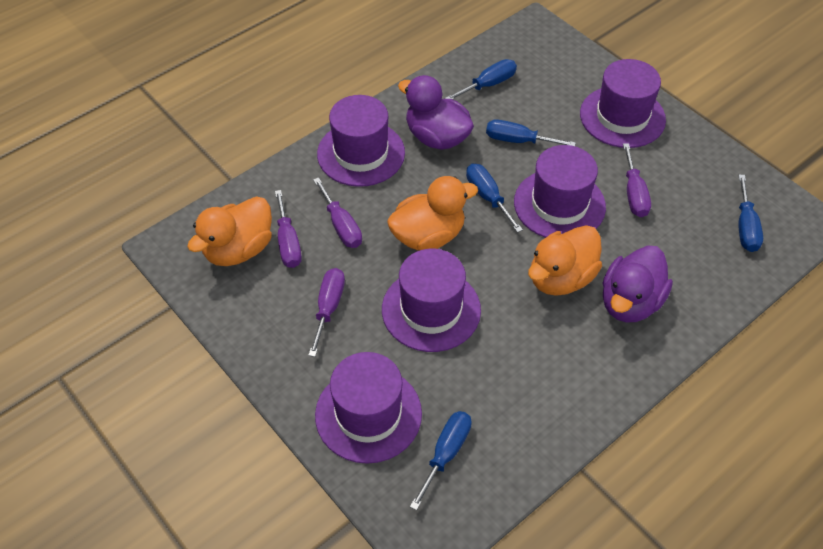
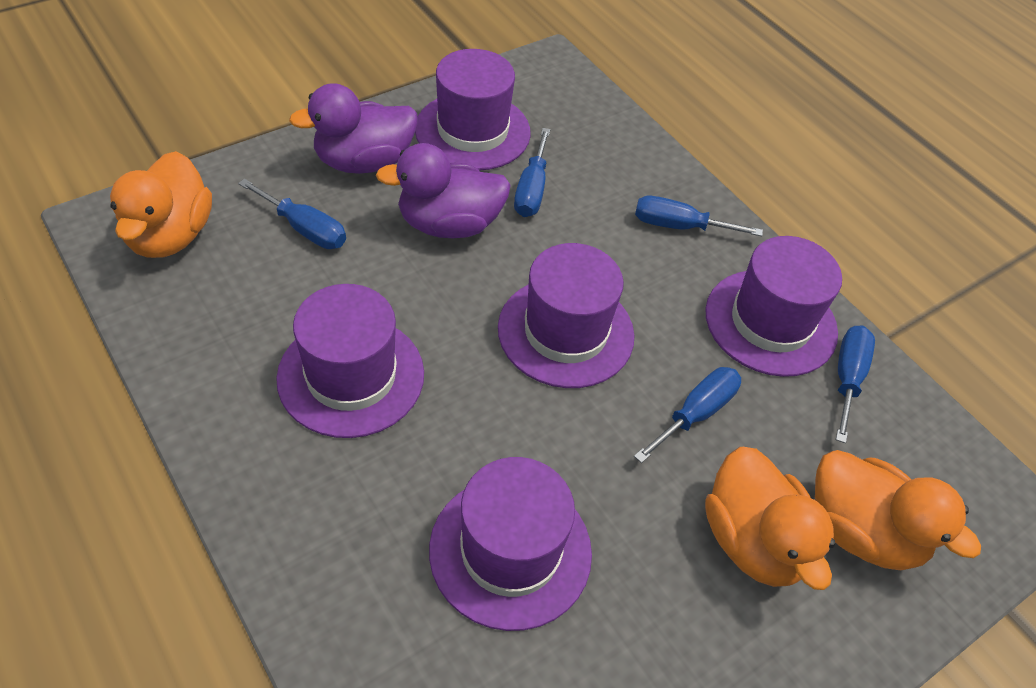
purple screwdriver: 4 -> 0

